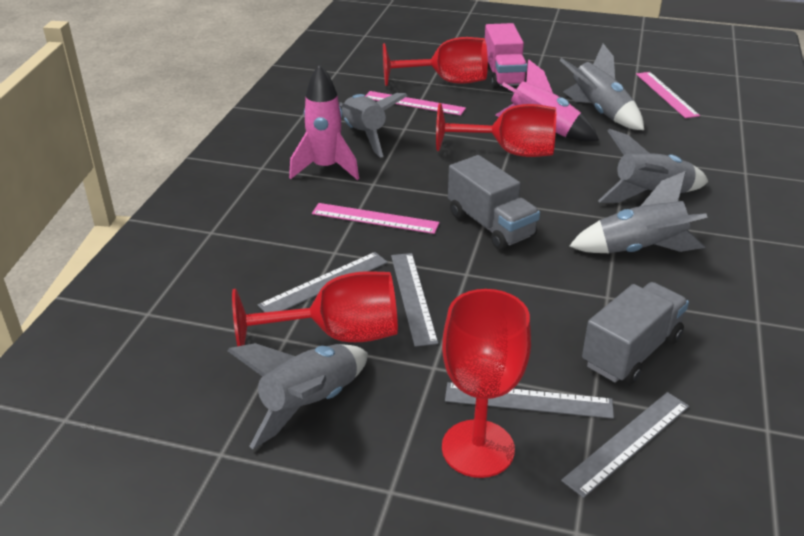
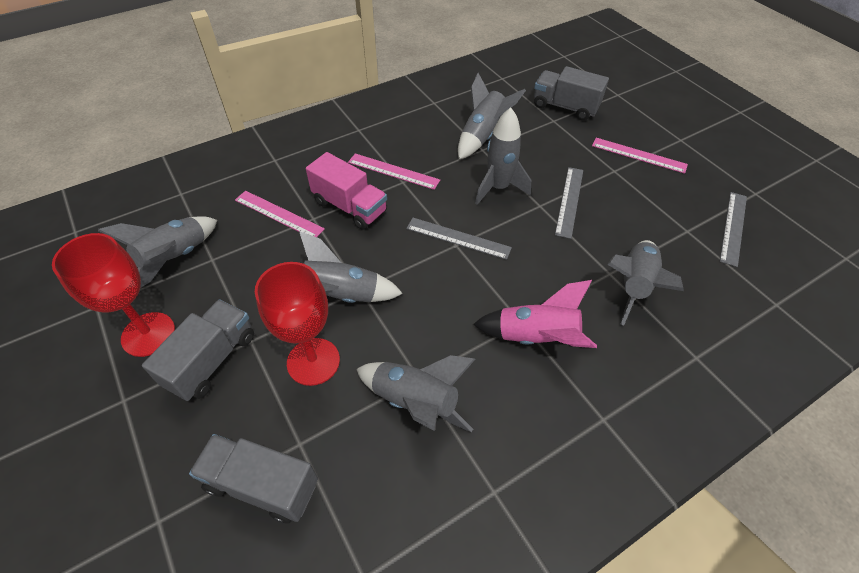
grey rocket: 5 -> 6
grey ruler: 4 -> 3
grey truck: 2 -> 3
pink rocket: 2 -> 1
red goblet: 4 -> 2

